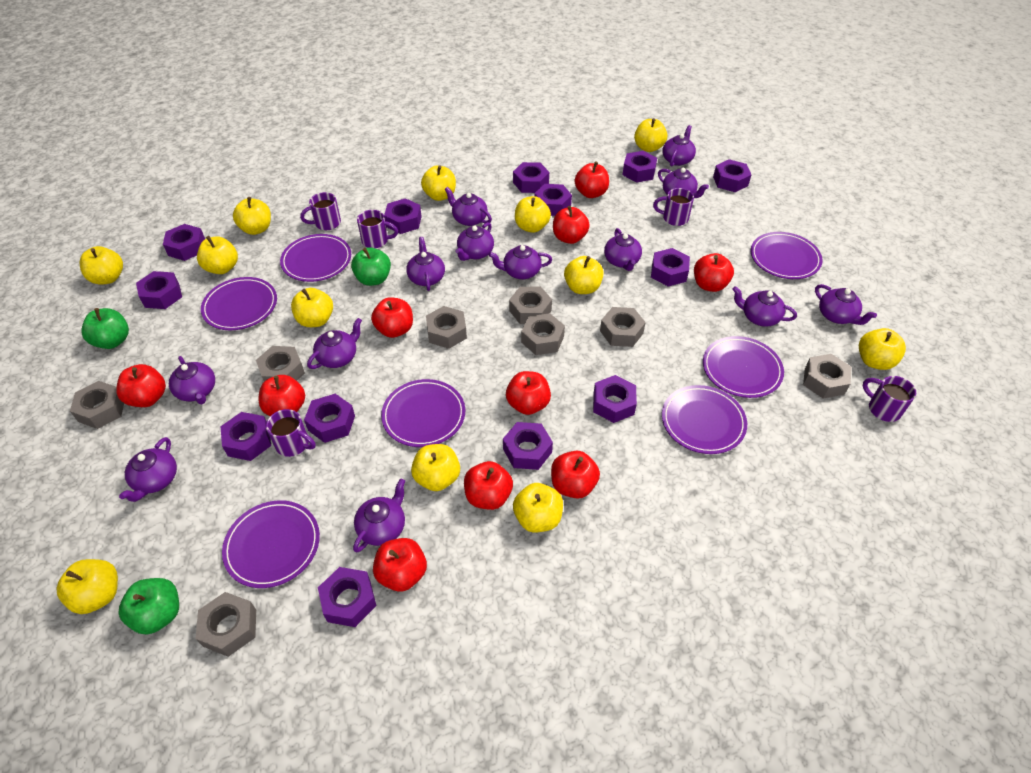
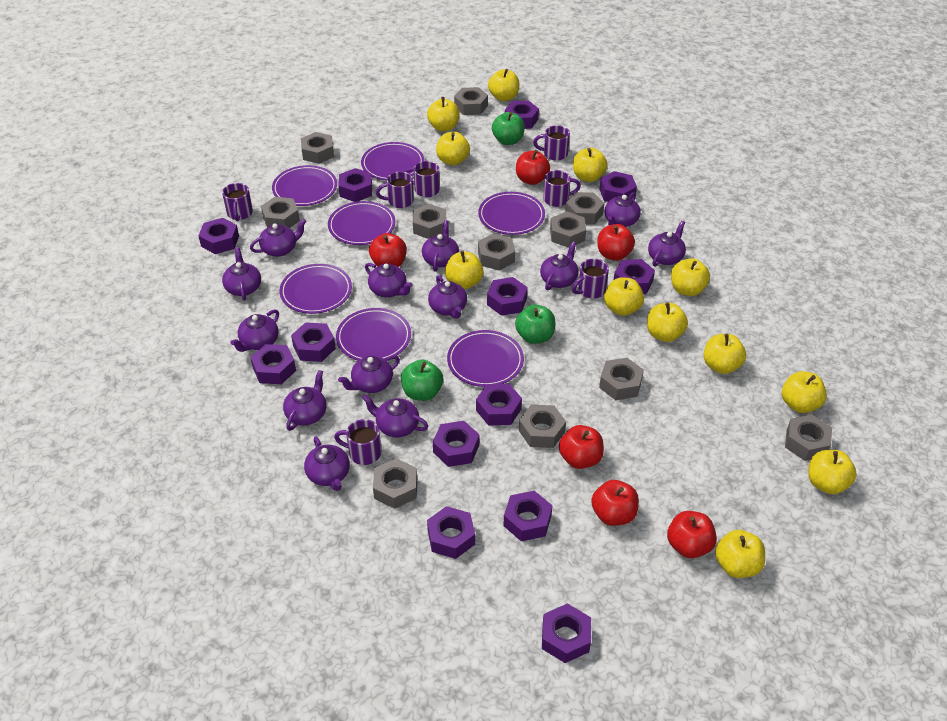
grey nut: 8 -> 11
purple mug: 5 -> 7
red apple: 10 -> 6

